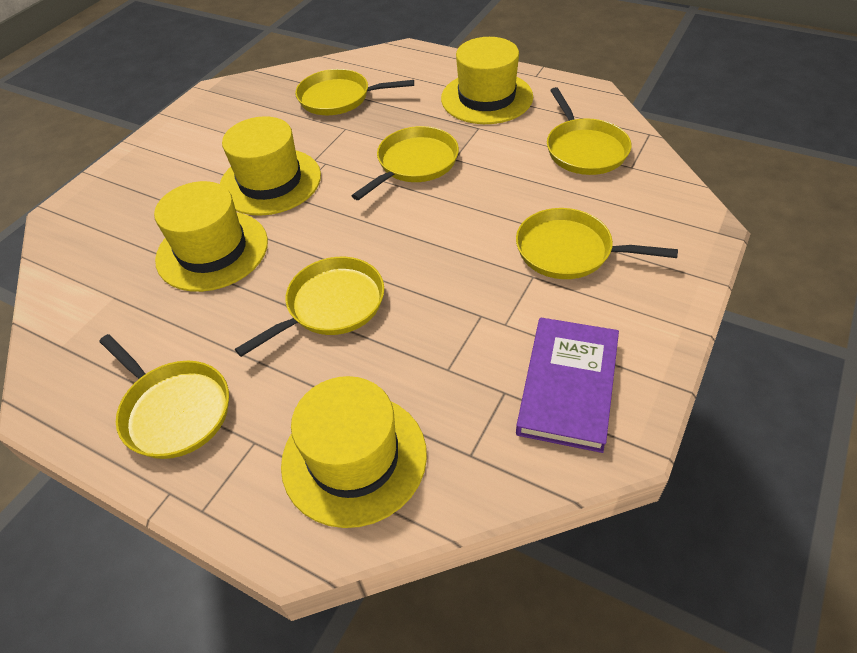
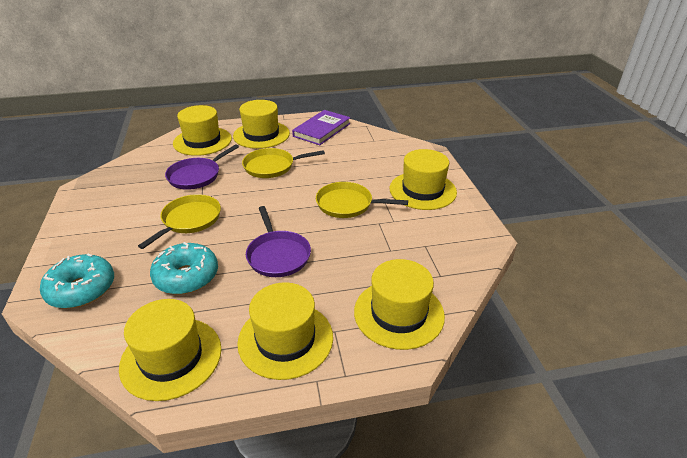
purple pan: 0 -> 2
turquoise donut: 0 -> 2
yellow hat: 4 -> 6
yellow pan: 6 -> 3

